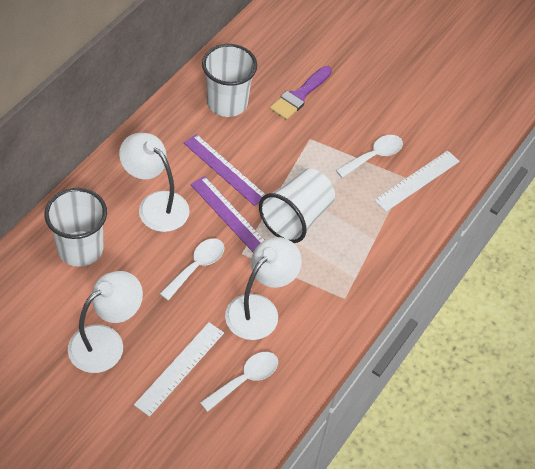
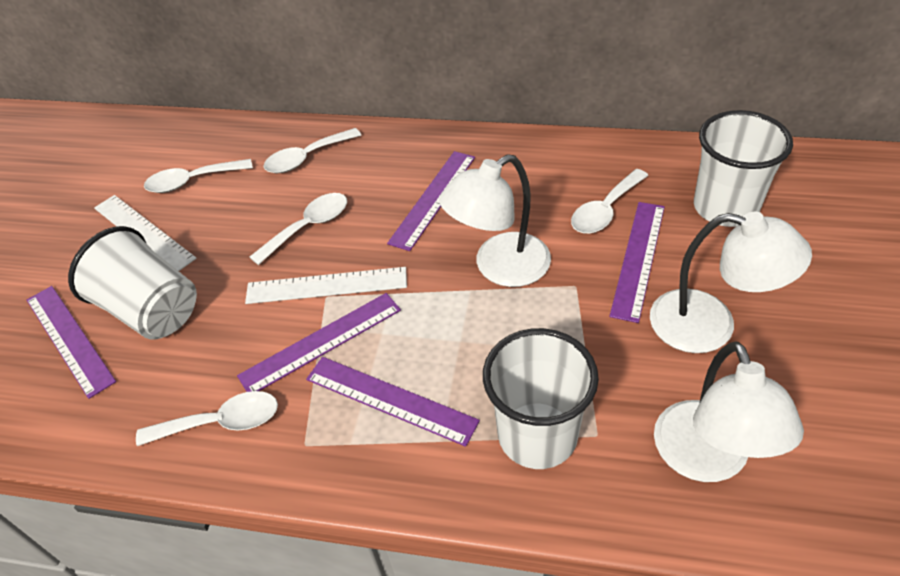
purple brush: 1 -> 0
purple ruler: 2 -> 5
white spoon: 3 -> 5

